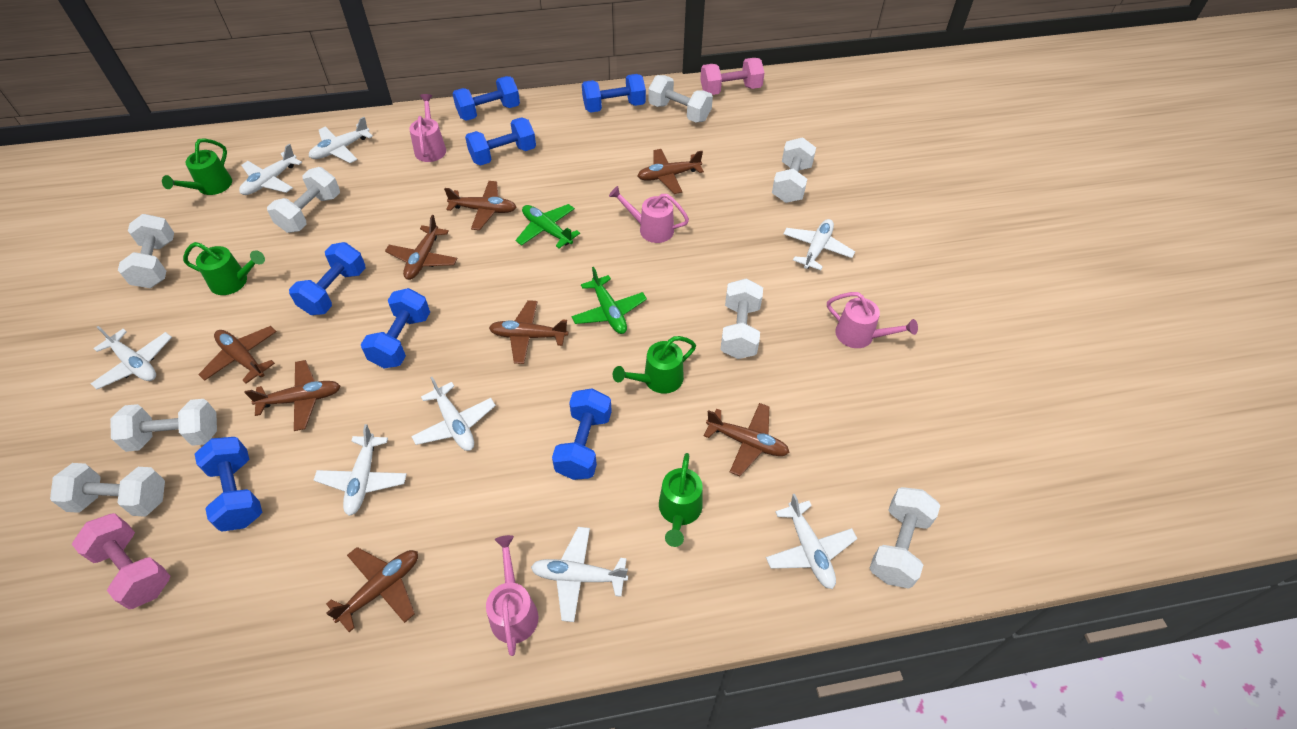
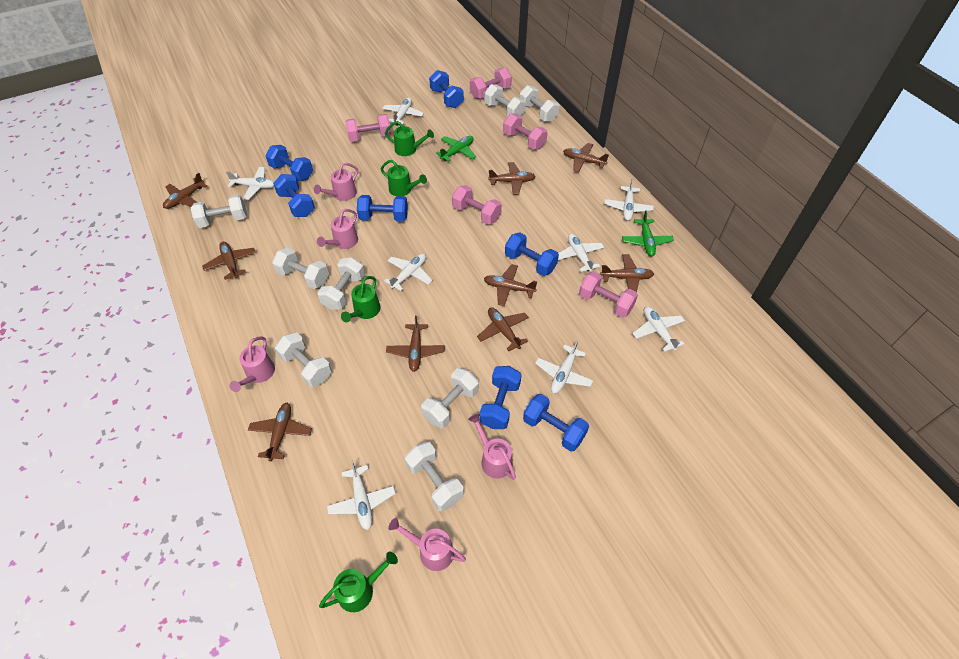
brown plane: 8 -> 9
pink dumbbell: 2 -> 5
pink watering can: 4 -> 5

